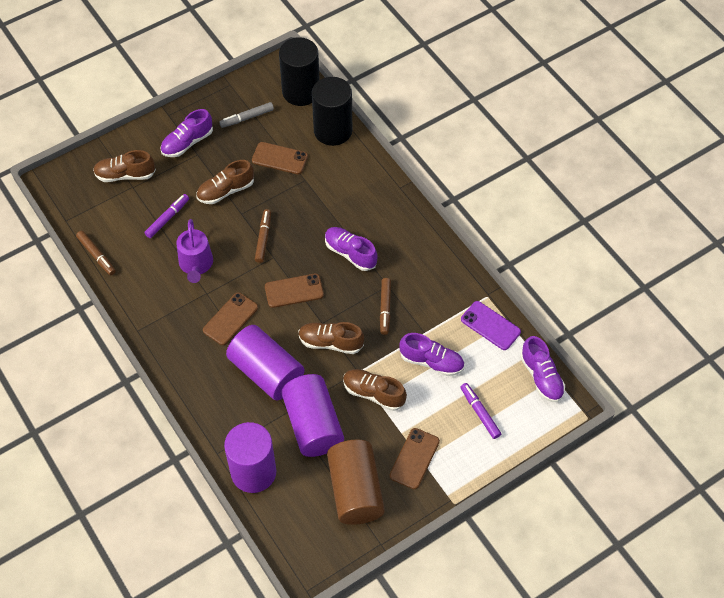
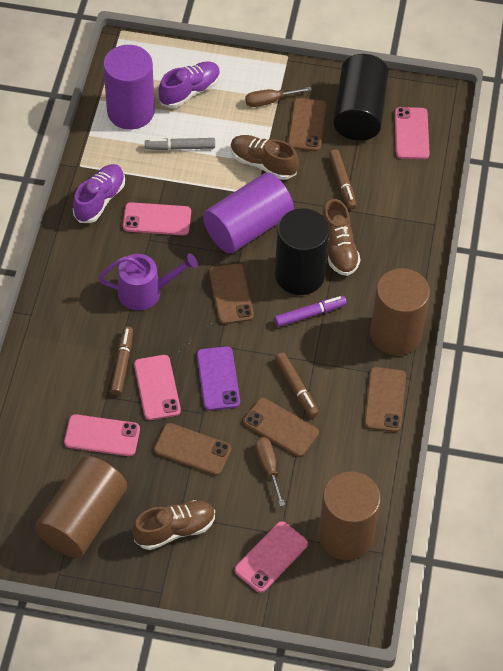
brown cylinder: 1 -> 3
brown phone: 4 -> 5
brown screwdriver: 0 -> 2
brown shoe: 4 -> 3
pink phone: 0 -> 5
purple cylinder: 3 -> 2
purple marker: 2 -> 1
purple shoe: 4 -> 2

